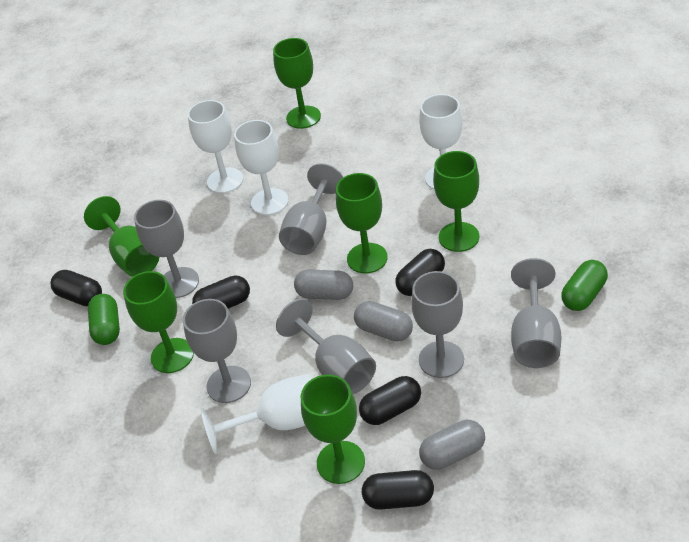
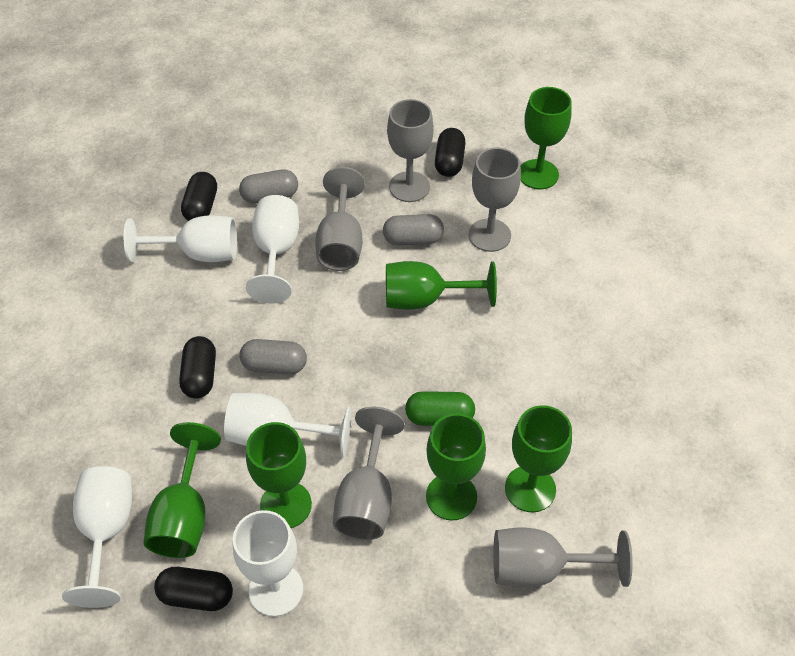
black capsule: 5 -> 4
green capsule: 2 -> 1
grey goblet: 6 -> 5
white goblet: 4 -> 5

